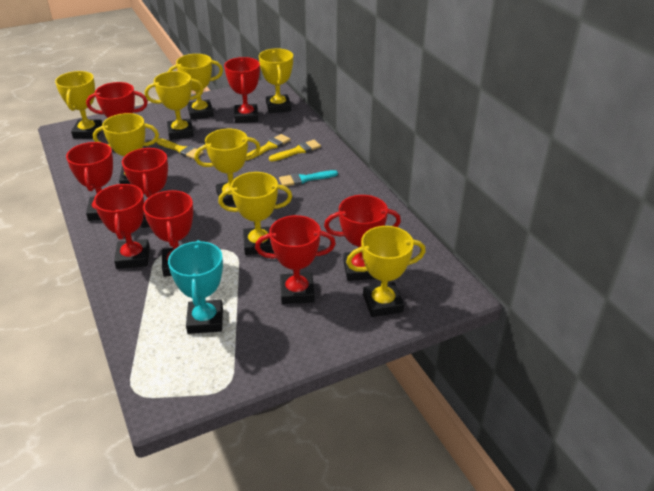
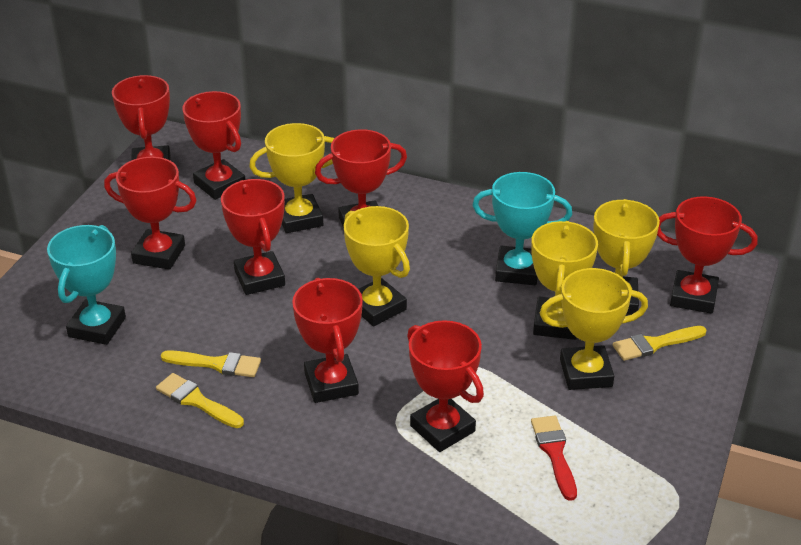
red brush: 0 -> 1
turquoise brush: 1 -> 0
turquoise trophy: 1 -> 2
yellow trophy: 8 -> 5

